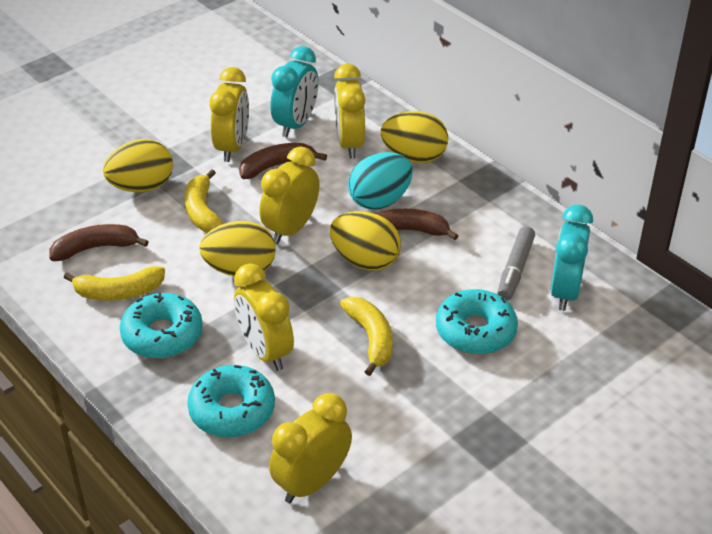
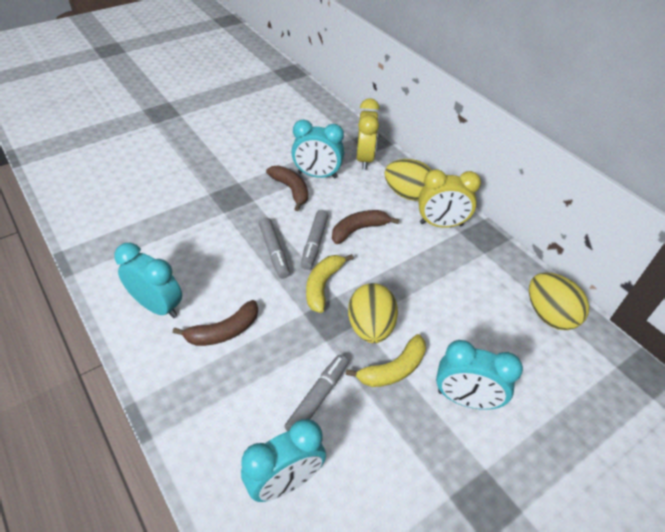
grey marker: 1 -> 3
turquoise clock: 2 -> 4
turquoise donut: 3 -> 0
turquoise egg: 1 -> 0
yellow banana: 3 -> 2
yellow clock: 5 -> 2
yellow egg: 4 -> 3

